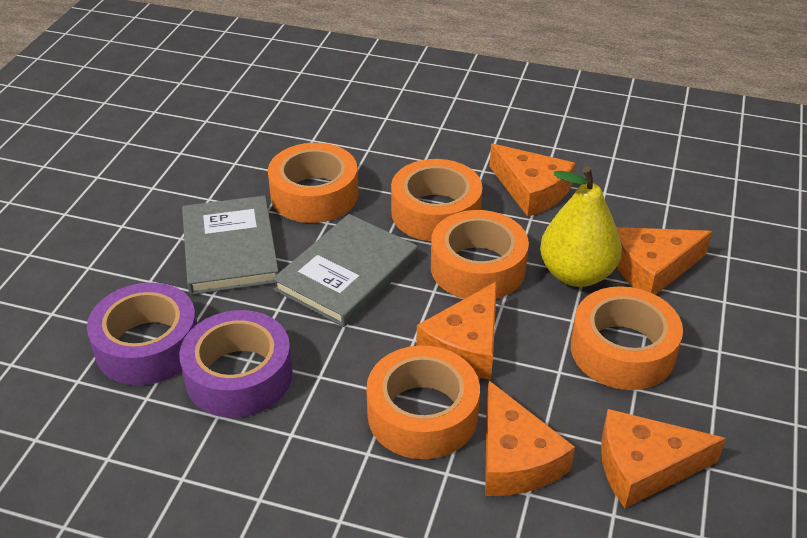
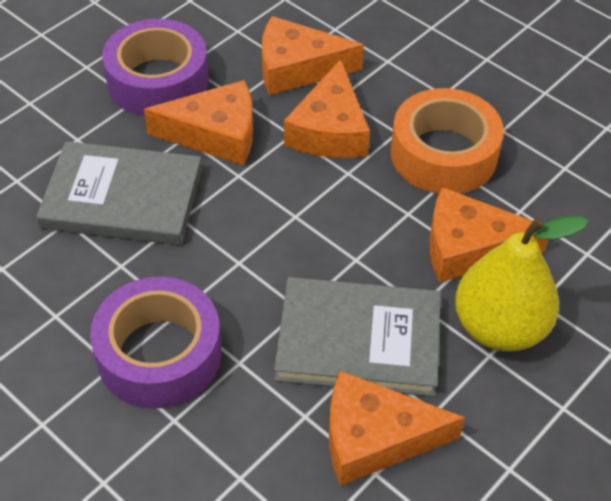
orange tape: 5 -> 1

